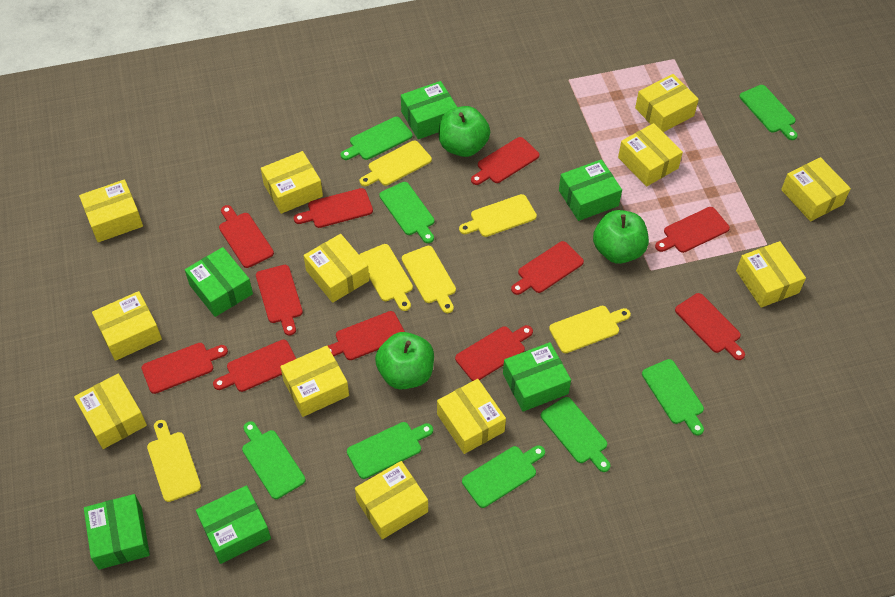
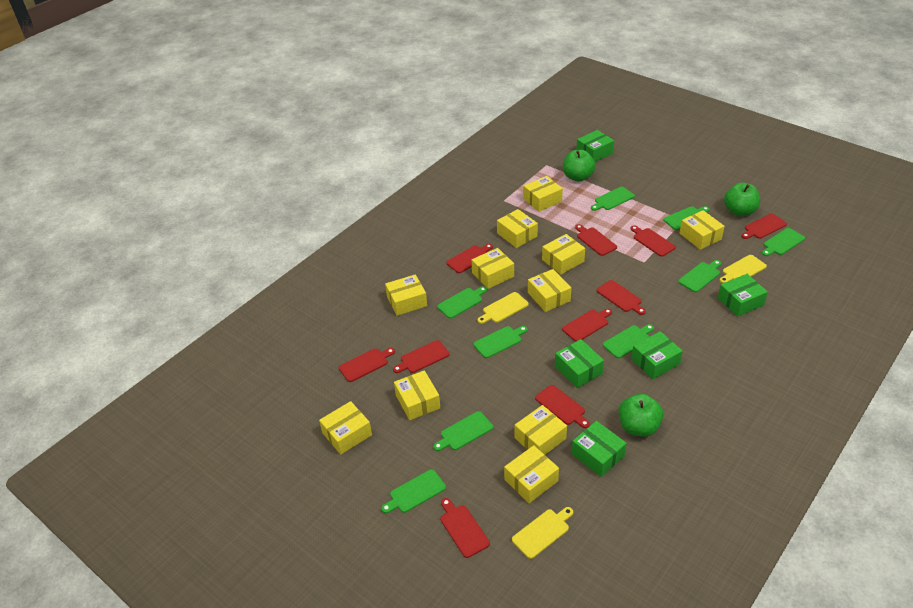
green box: 6 -> 5
green cutting board: 8 -> 9
red cutting board: 11 -> 10
yellow box: 12 -> 11
yellow cutting board: 6 -> 3

